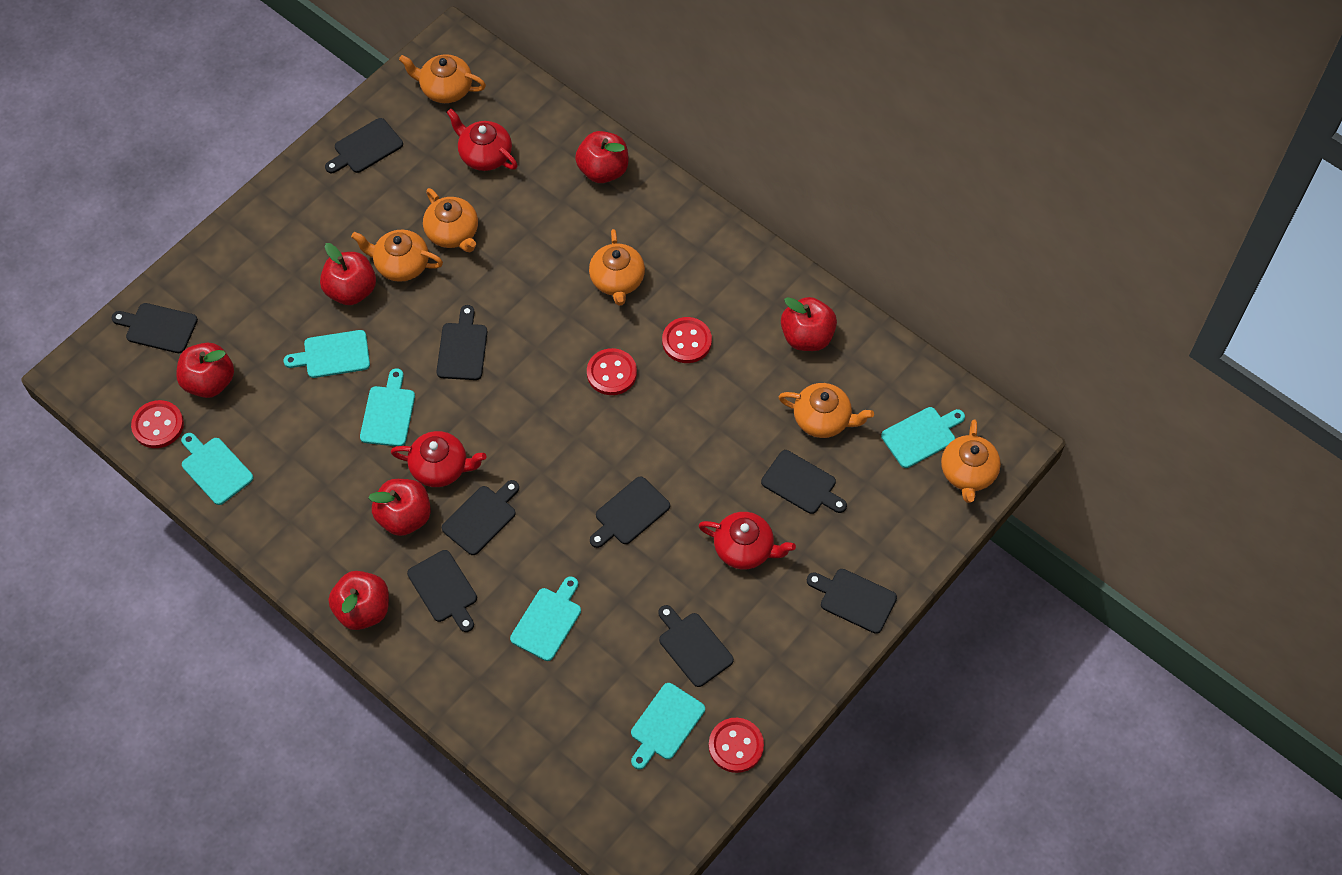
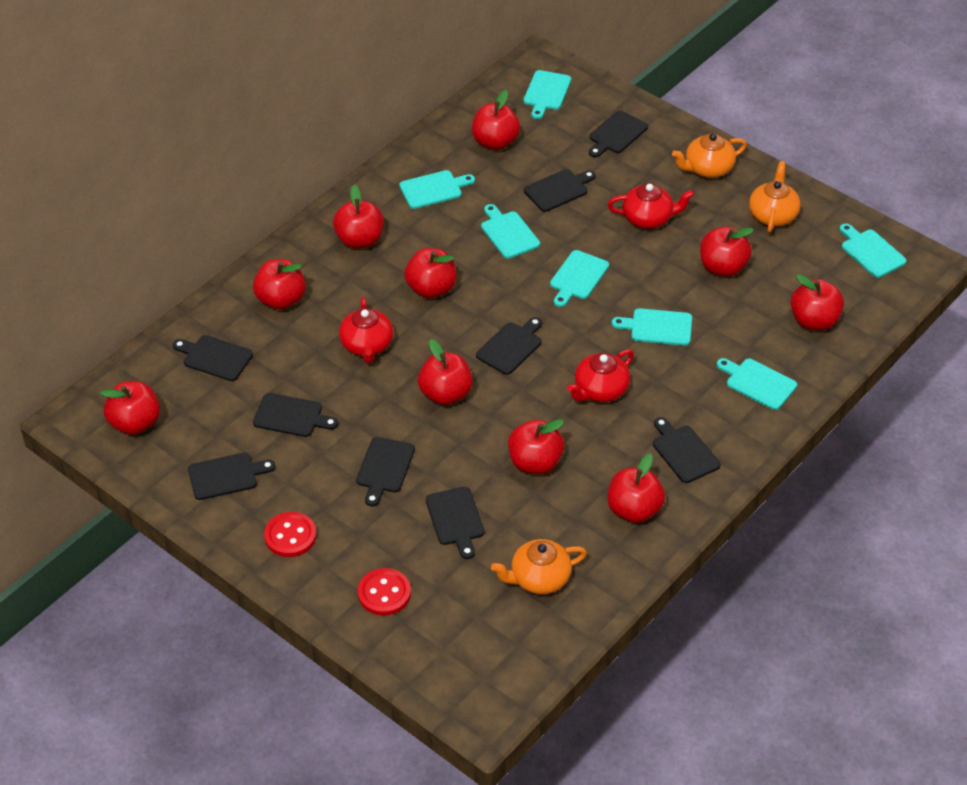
orange teapot: 6 -> 3
red apple: 6 -> 10
red button: 4 -> 2
turquoise cutting board: 6 -> 7

